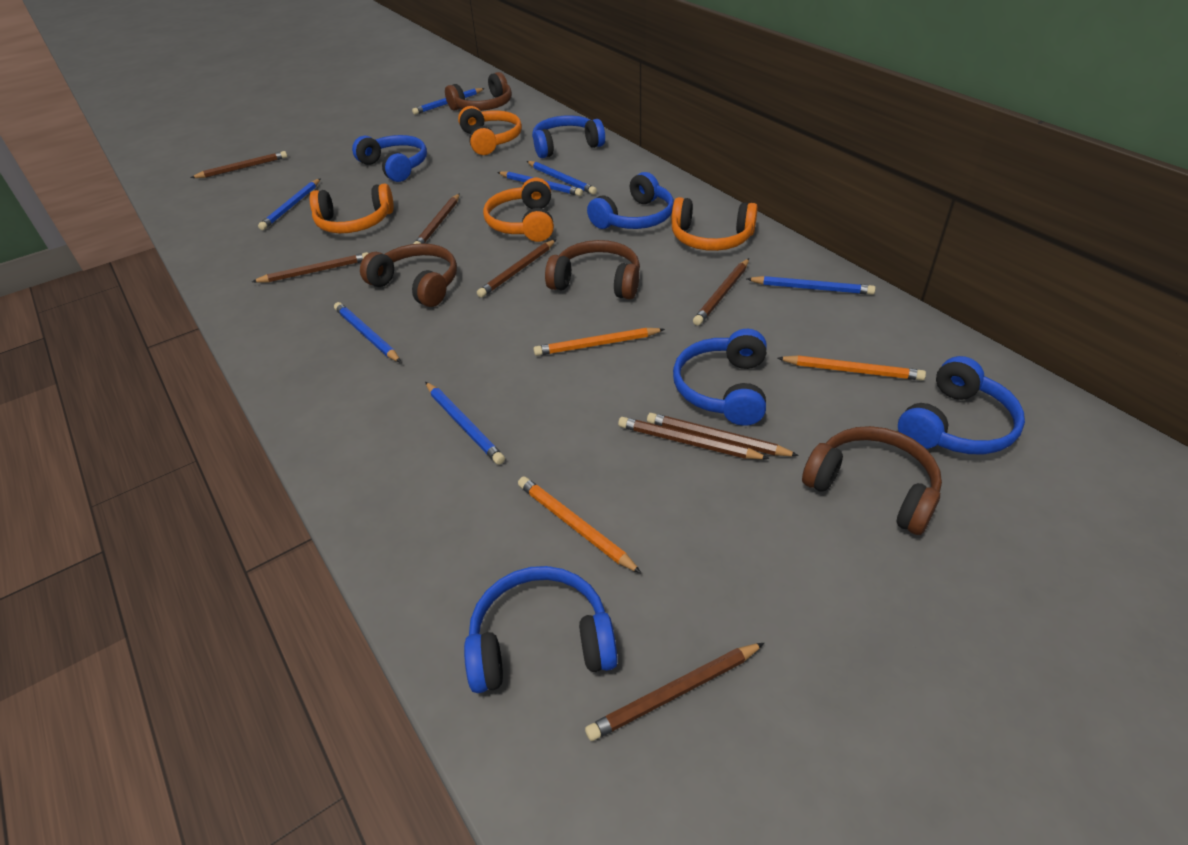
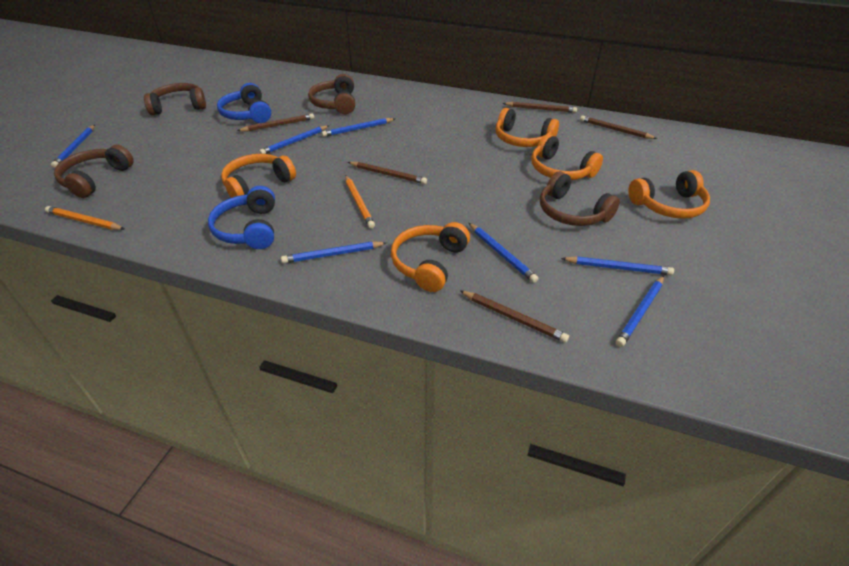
blue headphones: 6 -> 2
brown pencil: 8 -> 5
orange headphones: 4 -> 5
orange pencil: 3 -> 2

